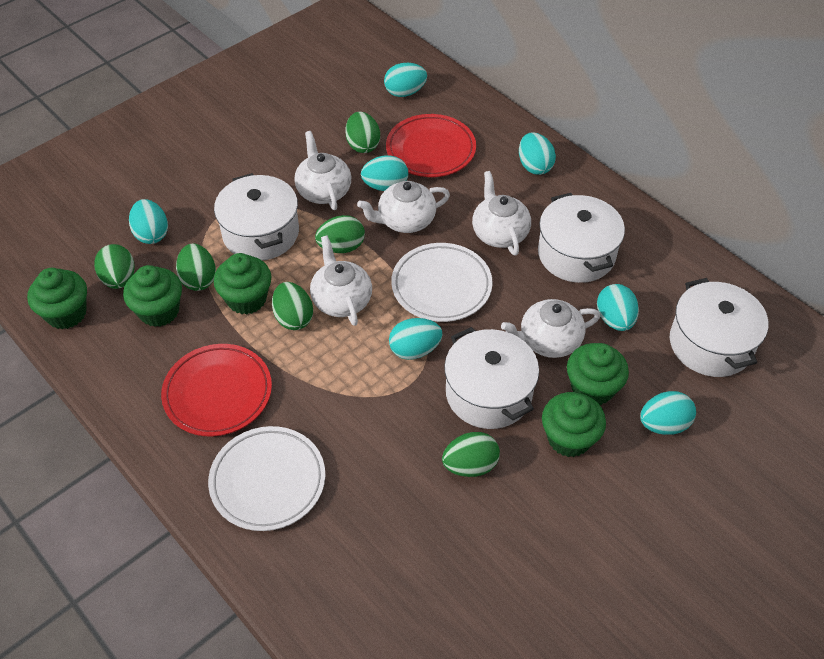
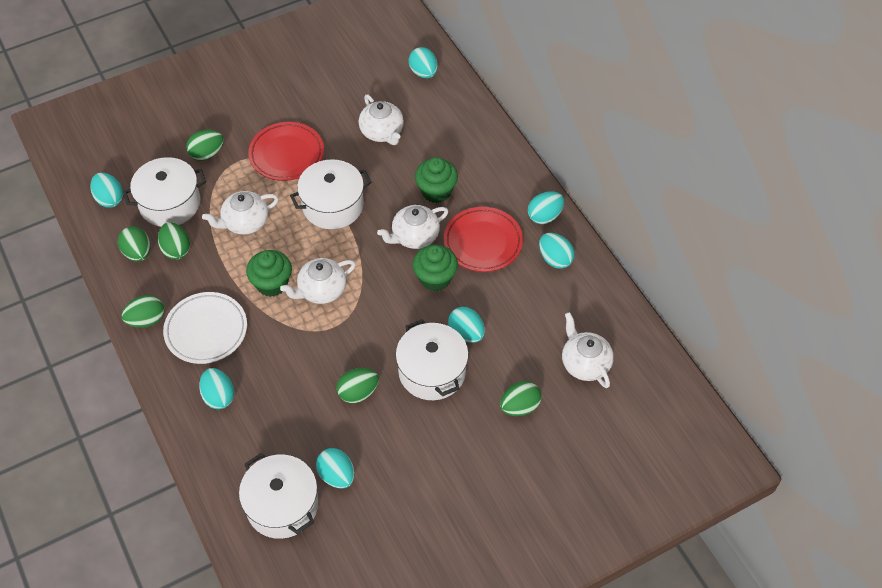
green cupcake: 5 -> 3
white plate: 2 -> 1

